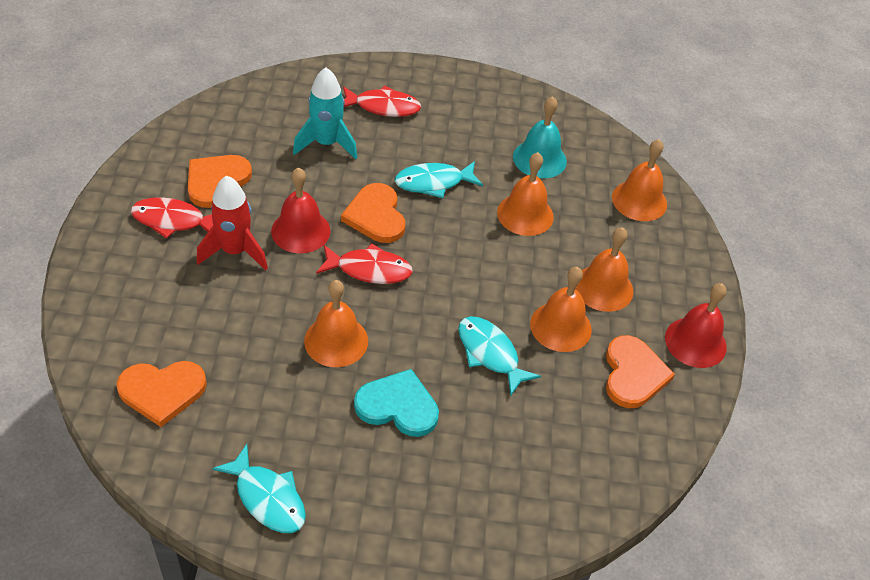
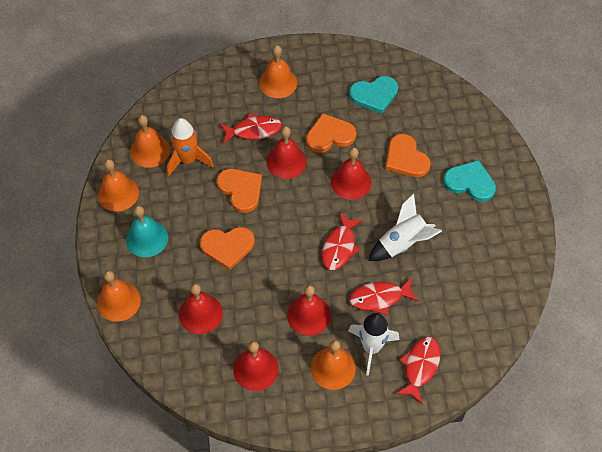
orange rocket: 0 -> 1
red bell: 2 -> 5
red fish: 3 -> 4
red rocket: 1 -> 0
turquoise fish: 3 -> 0
turquoise heart: 1 -> 2
turquoise rocket: 1 -> 0
white rocket: 0 -> 2

